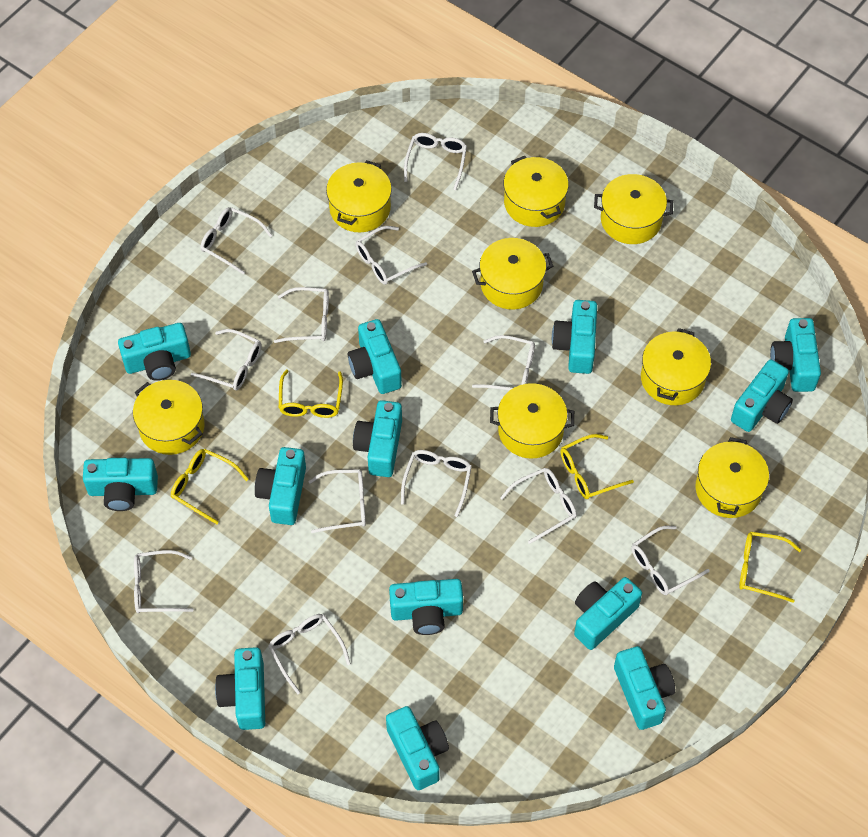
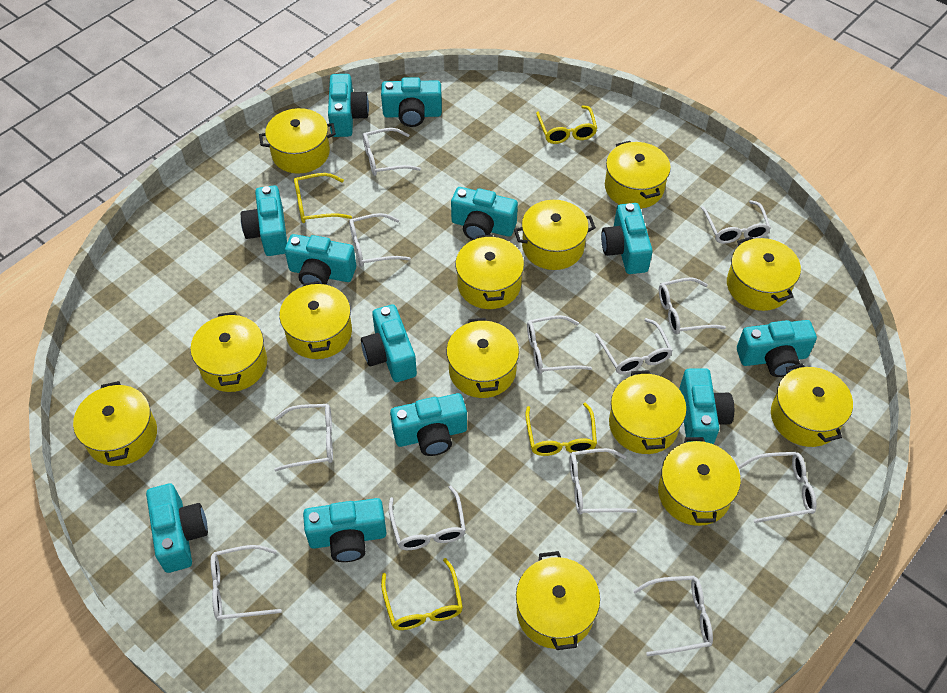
turquoise camera: 13 -> 12
yellow pot: 8 -> 13

